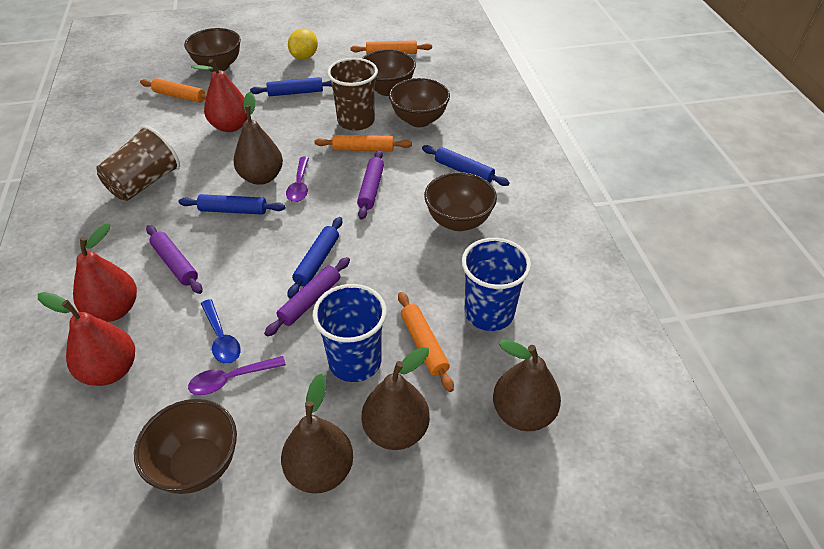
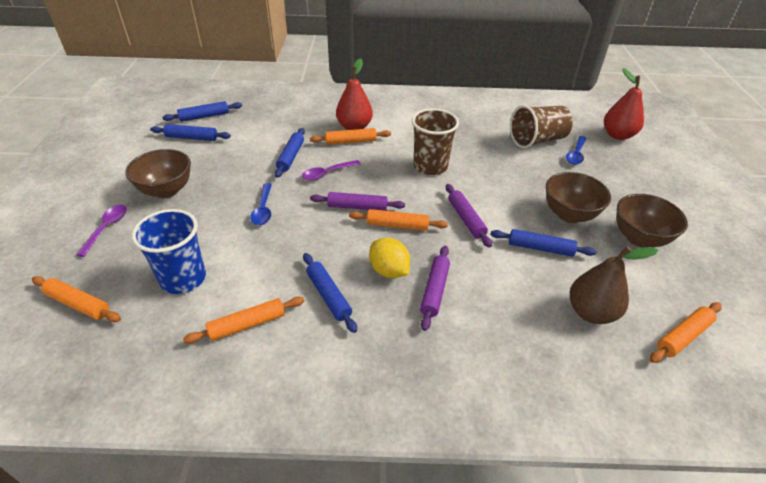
blue cup: 2 -> 1
blue rolling pin: 4 -> 5
blue spoon: 1 -> 2
brown bowl: 5 -> 3
brown pear: 4 -> 1
orange rolling pin: 4 -> 5
red pear: 3 -> 2

